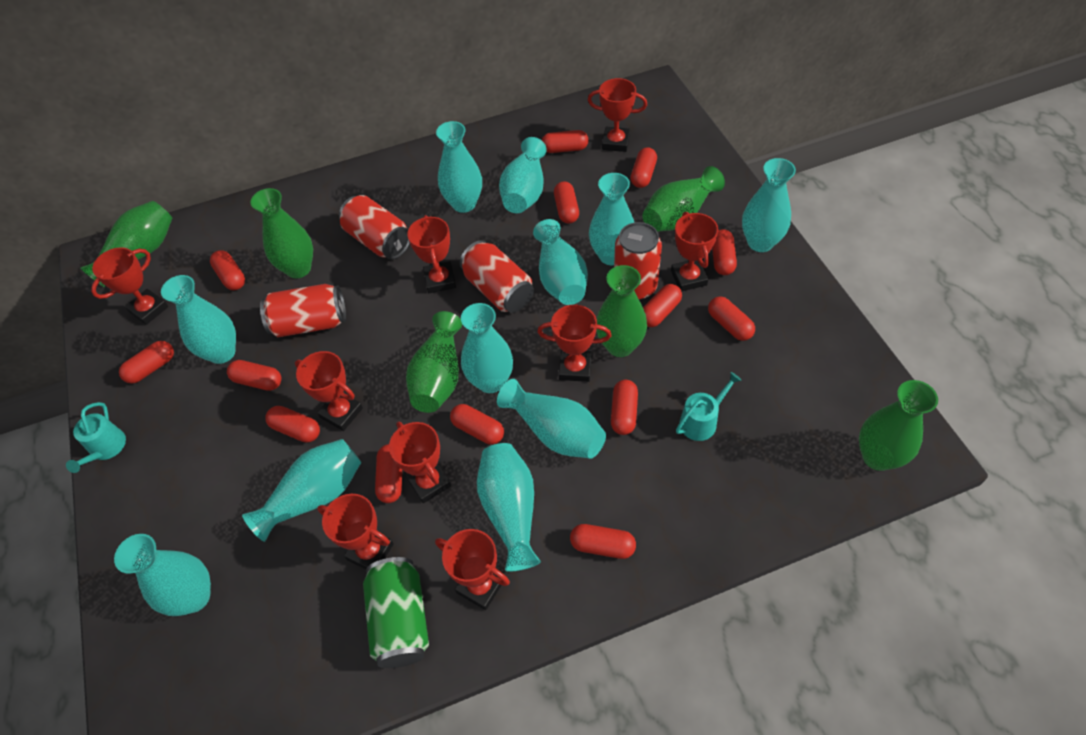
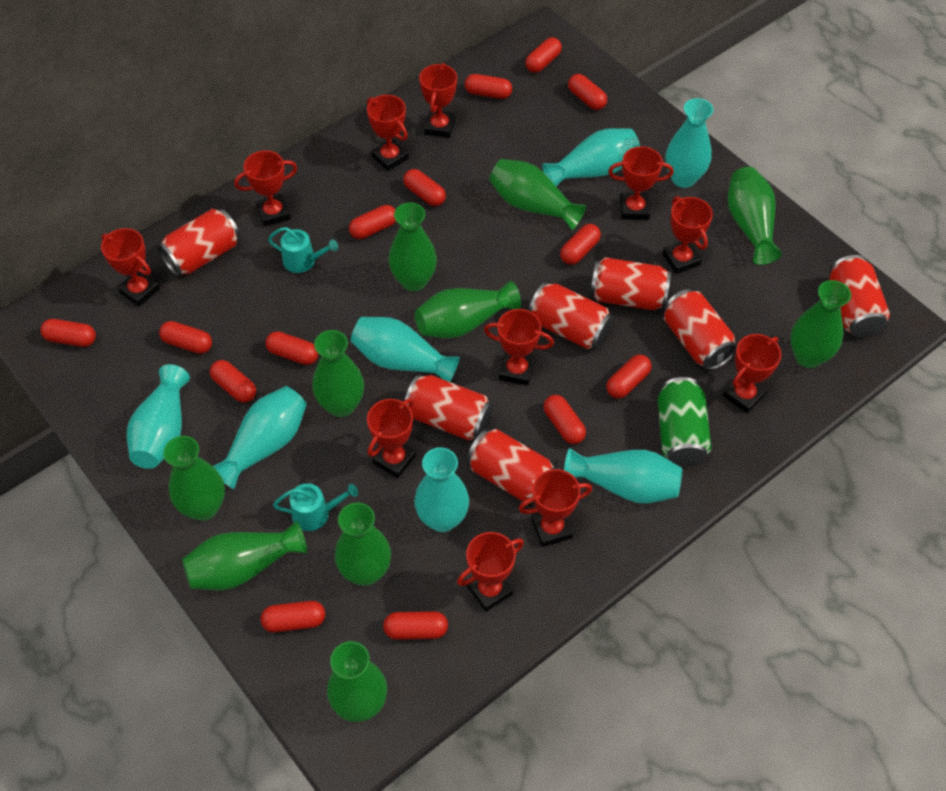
green vase: 6 -> 10
red can: 4 -> 7
red trophy: 9 -> 11
turquoise vase: 11 -> 7

